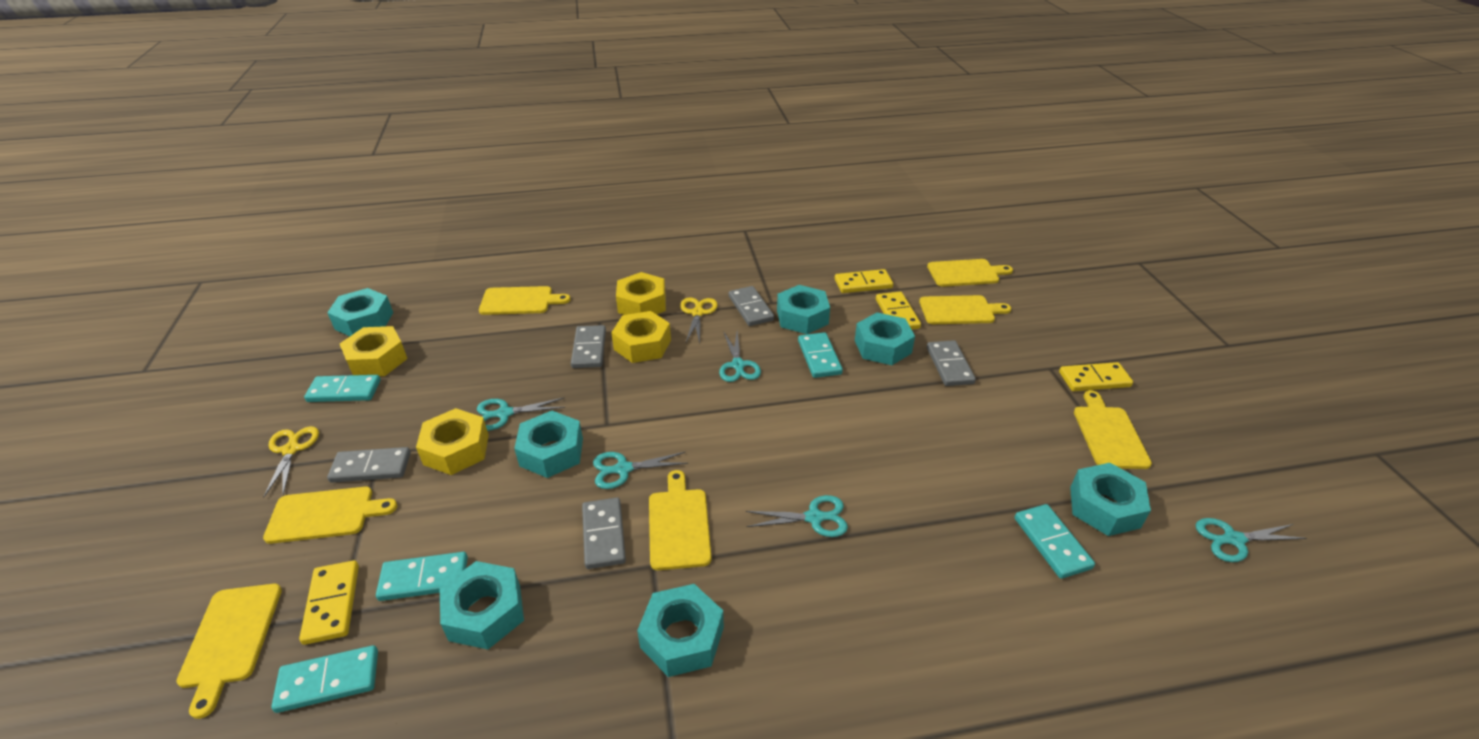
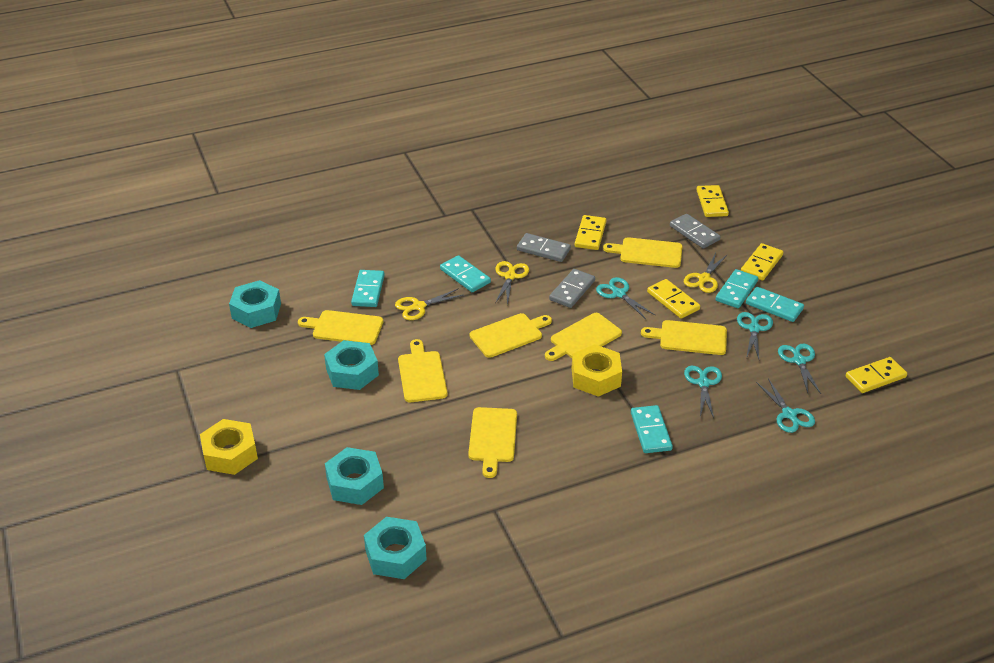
grey domino: 5 -> 3
turquoise nut: 7 -> 4
yellow domino: 4 -> 5
yellow nut: 4 -> 2
yellow scissors: 2 -> 3

